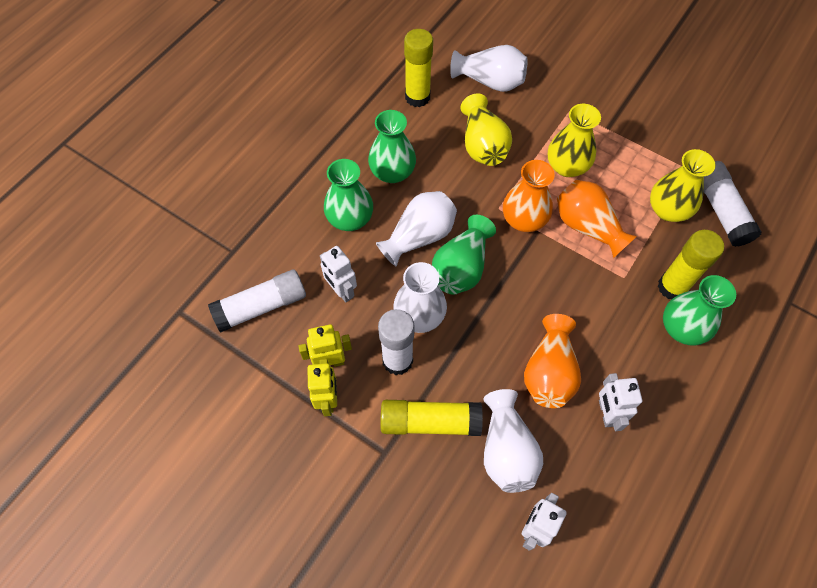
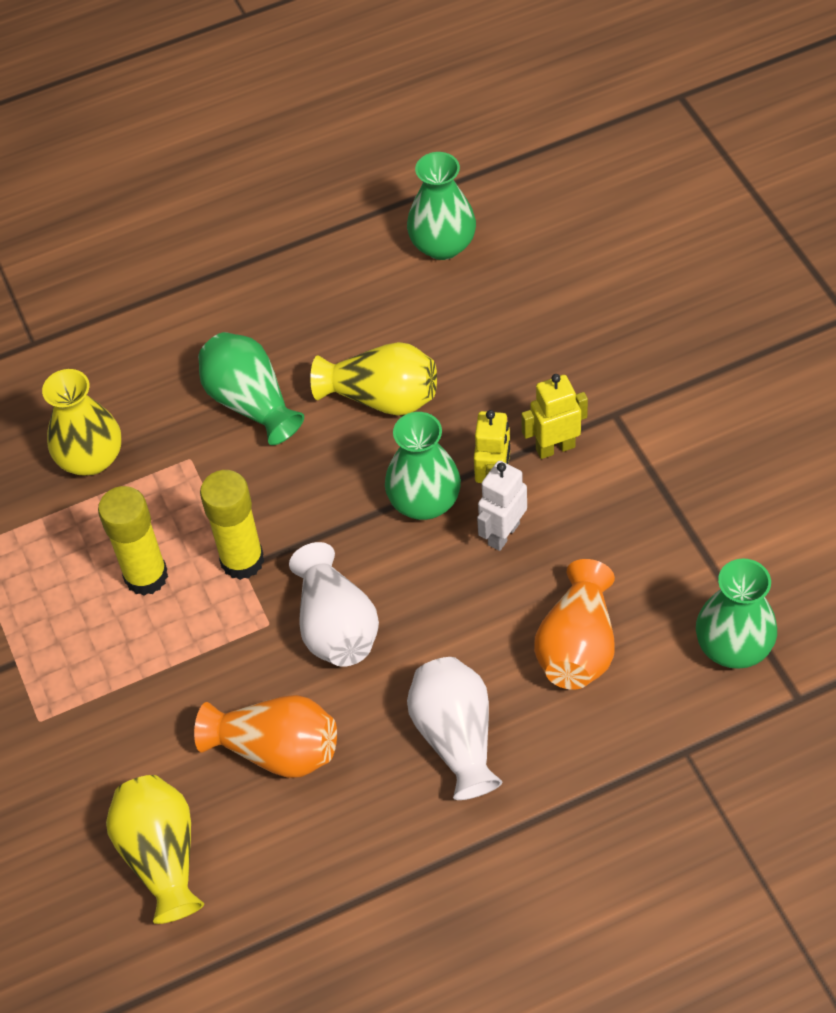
orange vase: 3 -> 2
white glue stick: 3 -> 0
white robot: 3 -> 1
white vase: 4 -> 2
yellow glue stick: 3 -> 2

